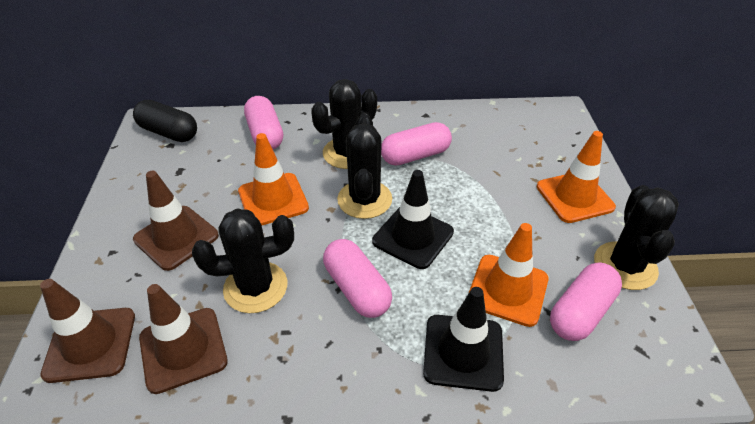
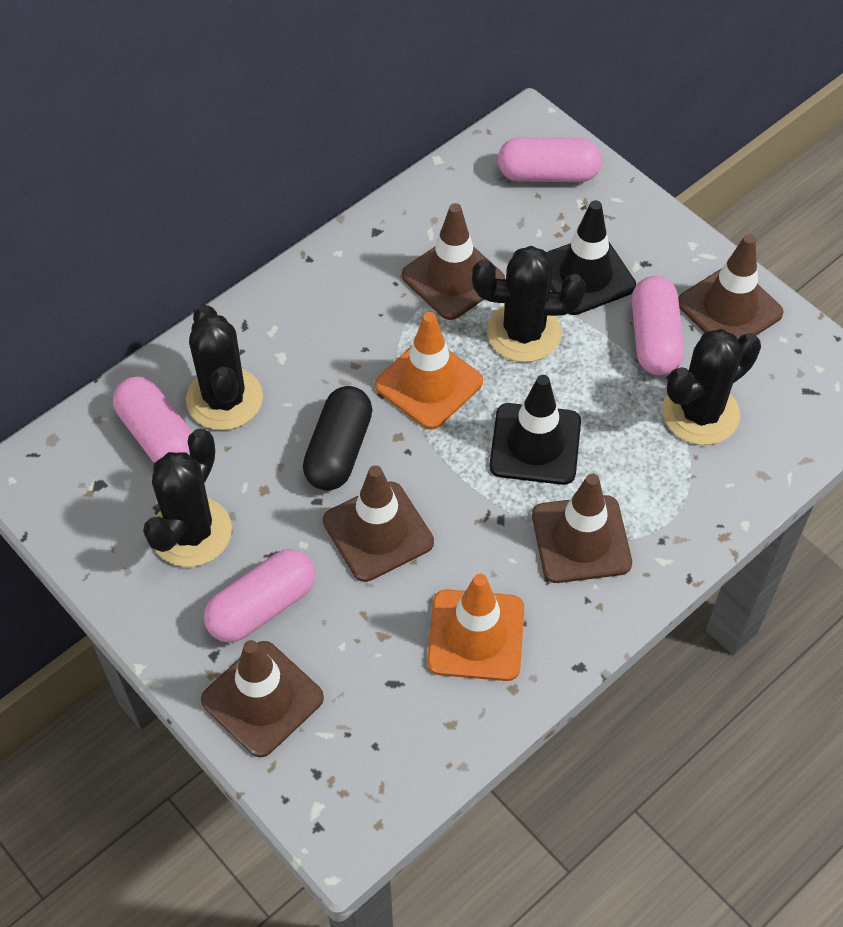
brown traffic cone: 3 -> 5
orange traffic cone: 3 -> 2

